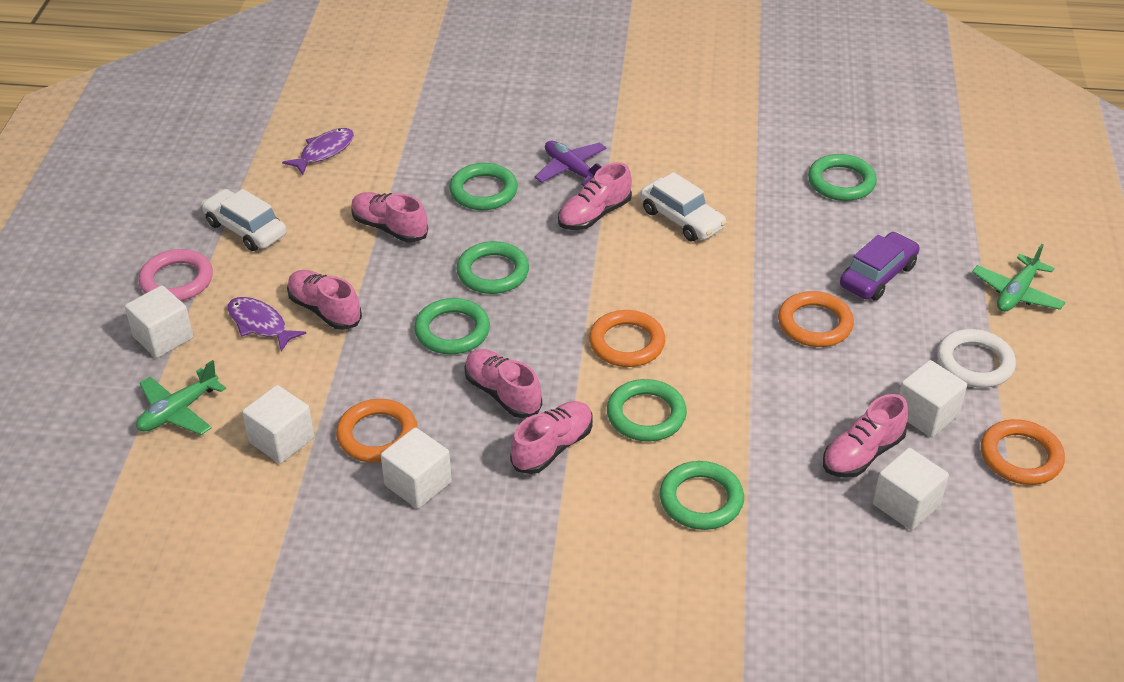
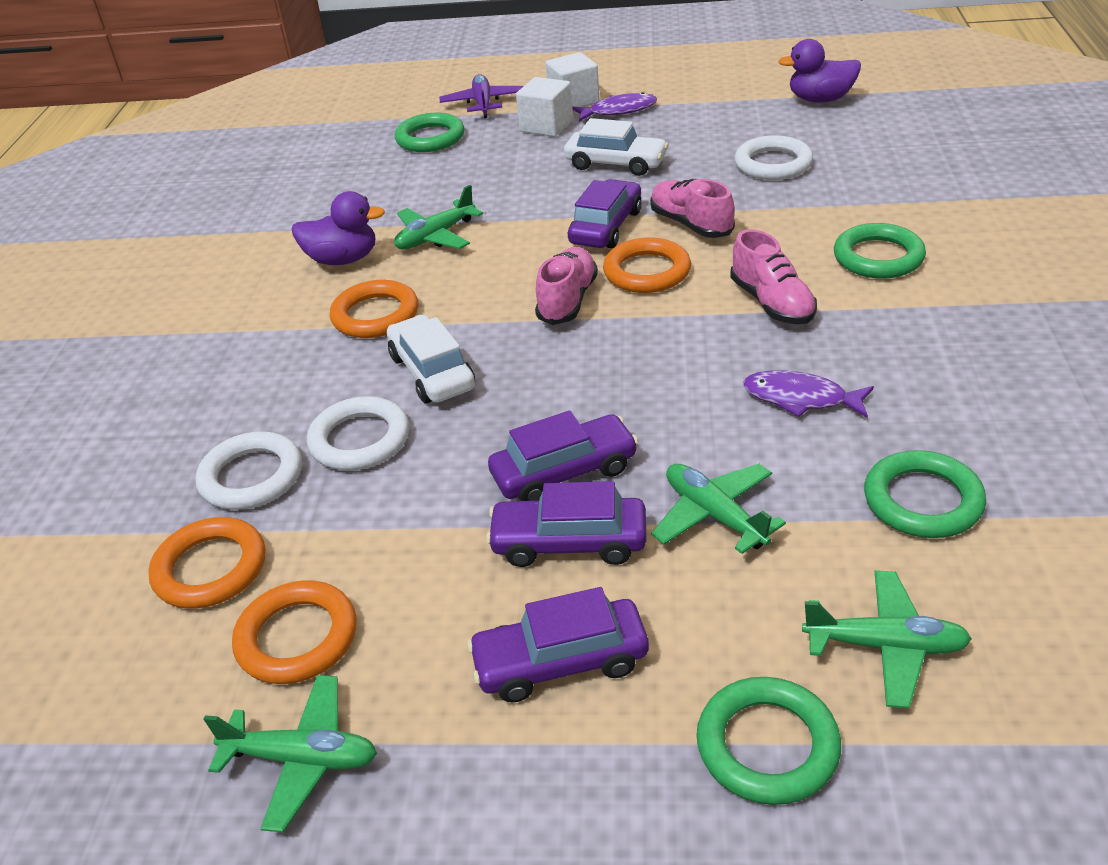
green plane: 2 -> 4
green ring: 6 -> 4
pink ring: 1 -> 0
pink shoe: 6 -> 3
purple car: 1 -> 4
purple duck: 0 -> 2
white cube: 5 -> 2
white ring: 1 -> 3

